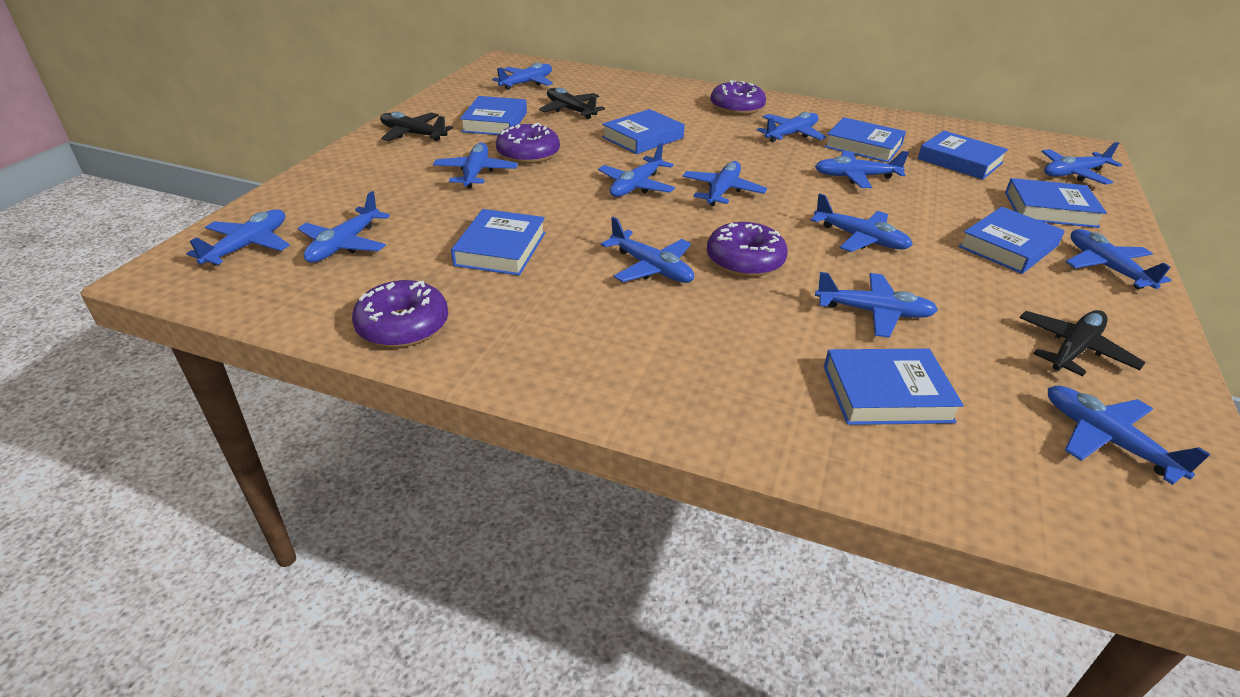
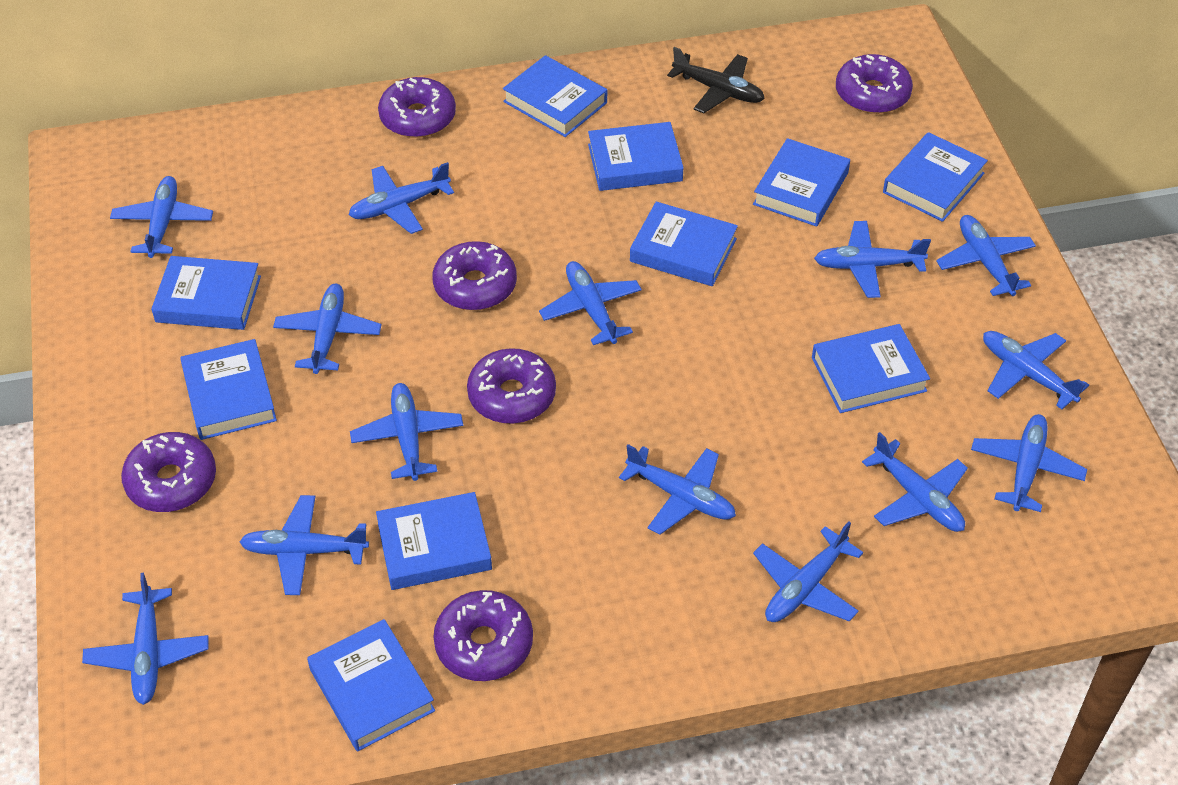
black plane: 3 -> 1
blue book: 8 -> 10
purple donut: 4 -> 6

